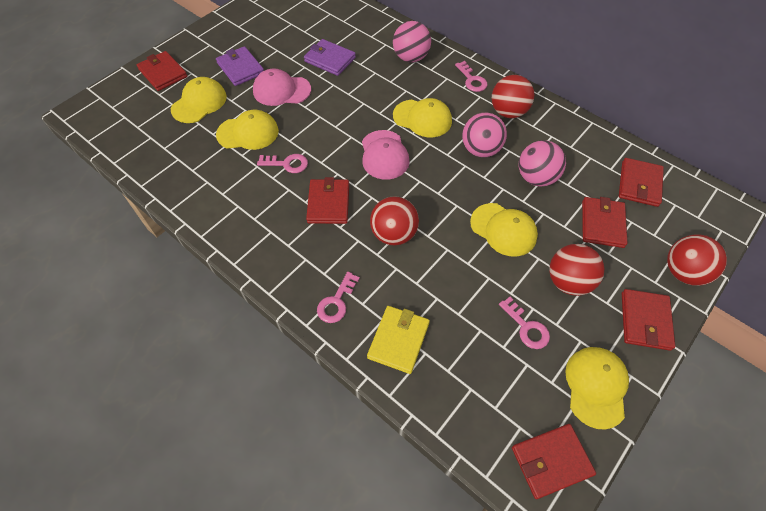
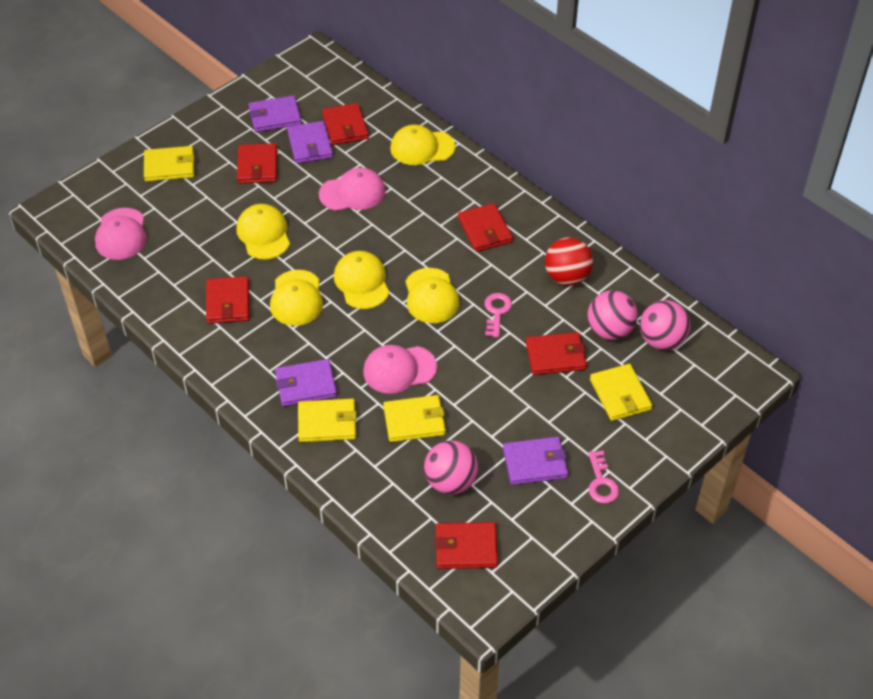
pink cap: 2 -> 3
pink key: 4 -> 2
purple wallet: 2 -> 4
red ball: 4 -> 1
yellow wallet: 1 -> 4

